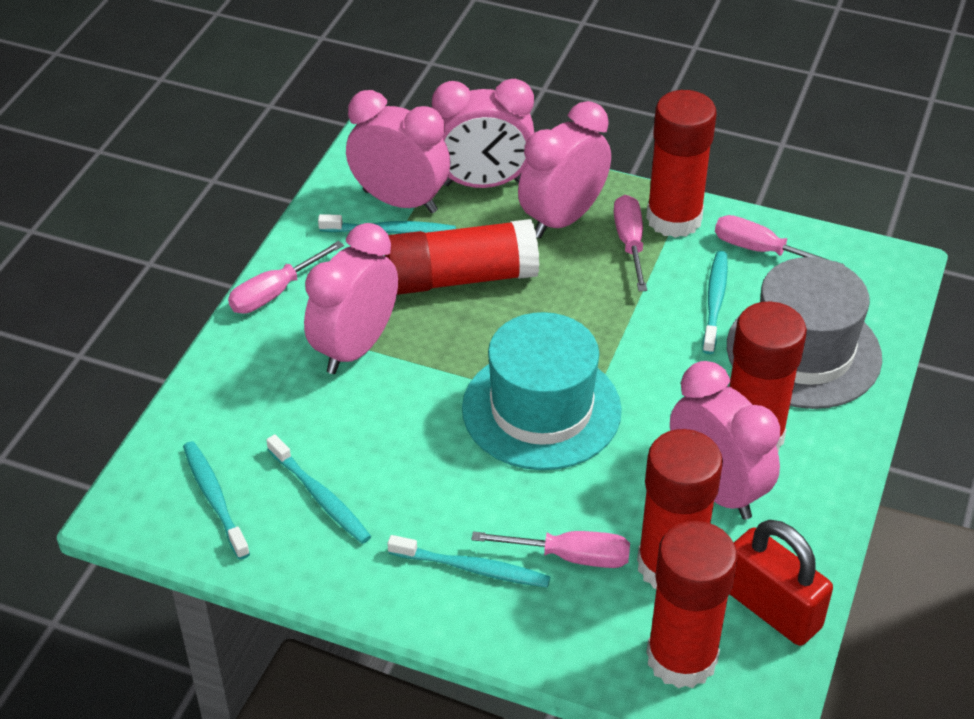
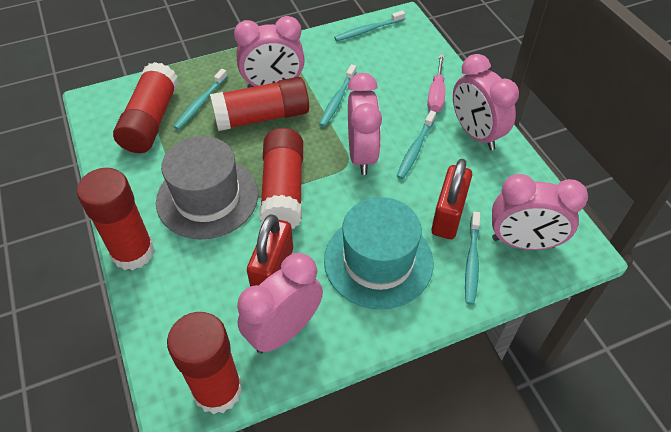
pink screwdriver: 4 -> 1
red padlock: 1 -> 2

